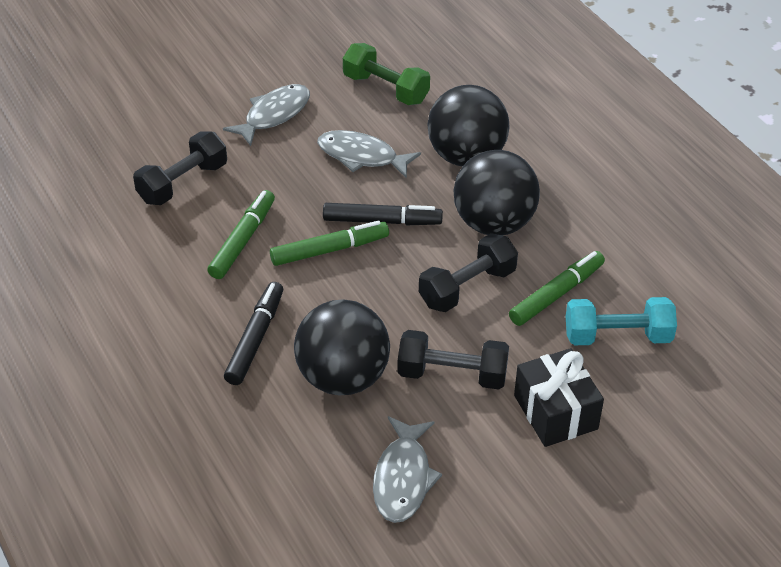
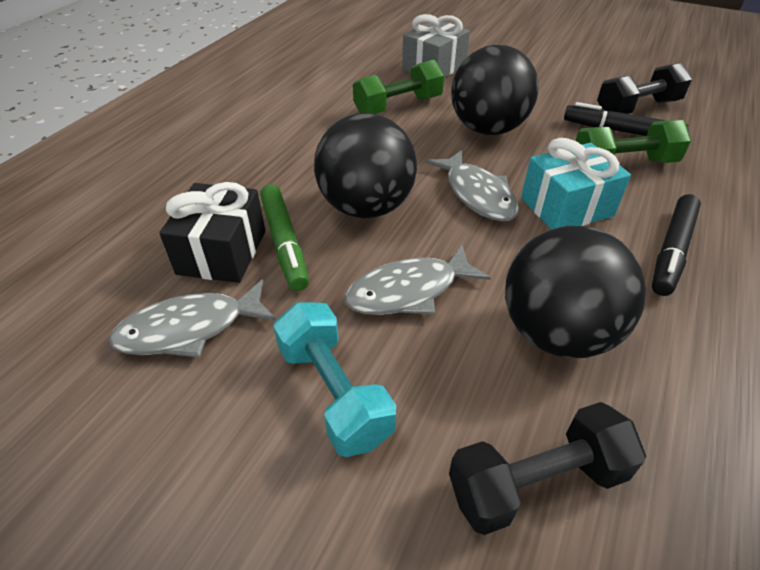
black dumbbell: 3 -> 2
green dumbbell: 1 -> 2
green marker: 3 -> 1
grey gift: 0 -> 1
turquoise gift: 0 -> 1

